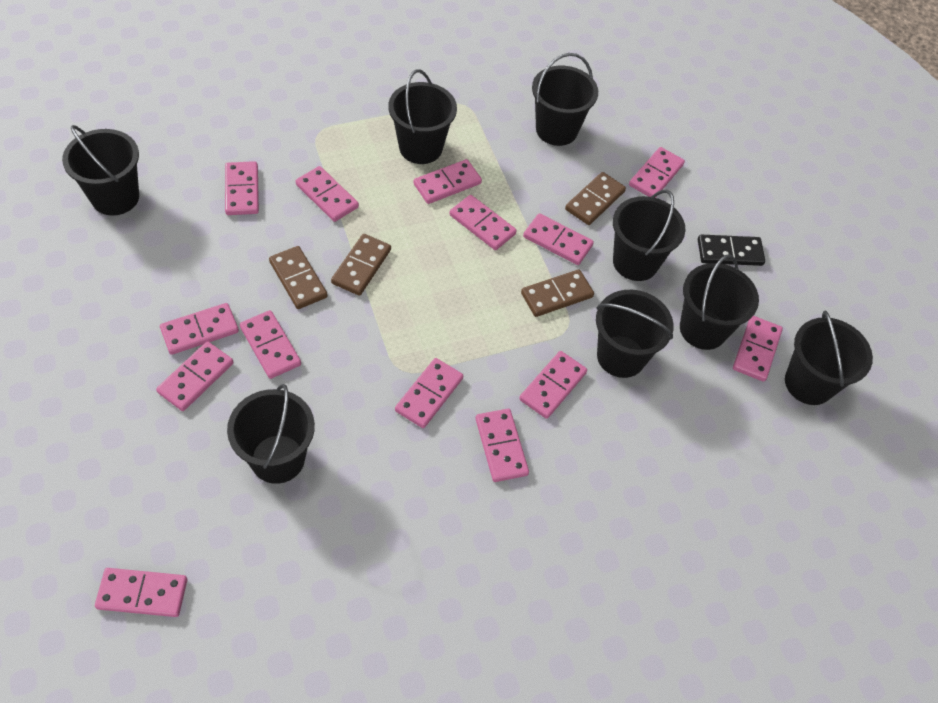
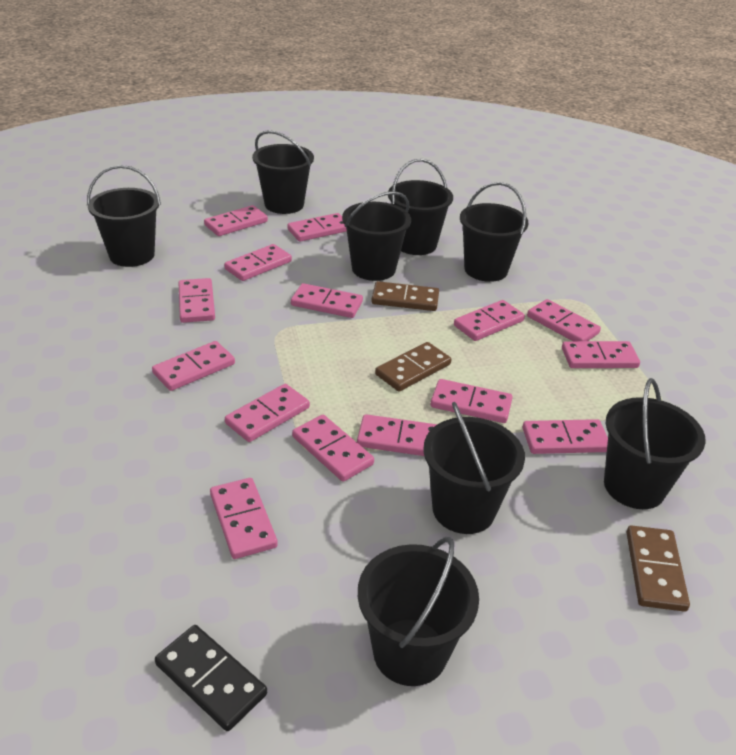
brown domino: 4 -> 3
pink domino: 14 -> 15

